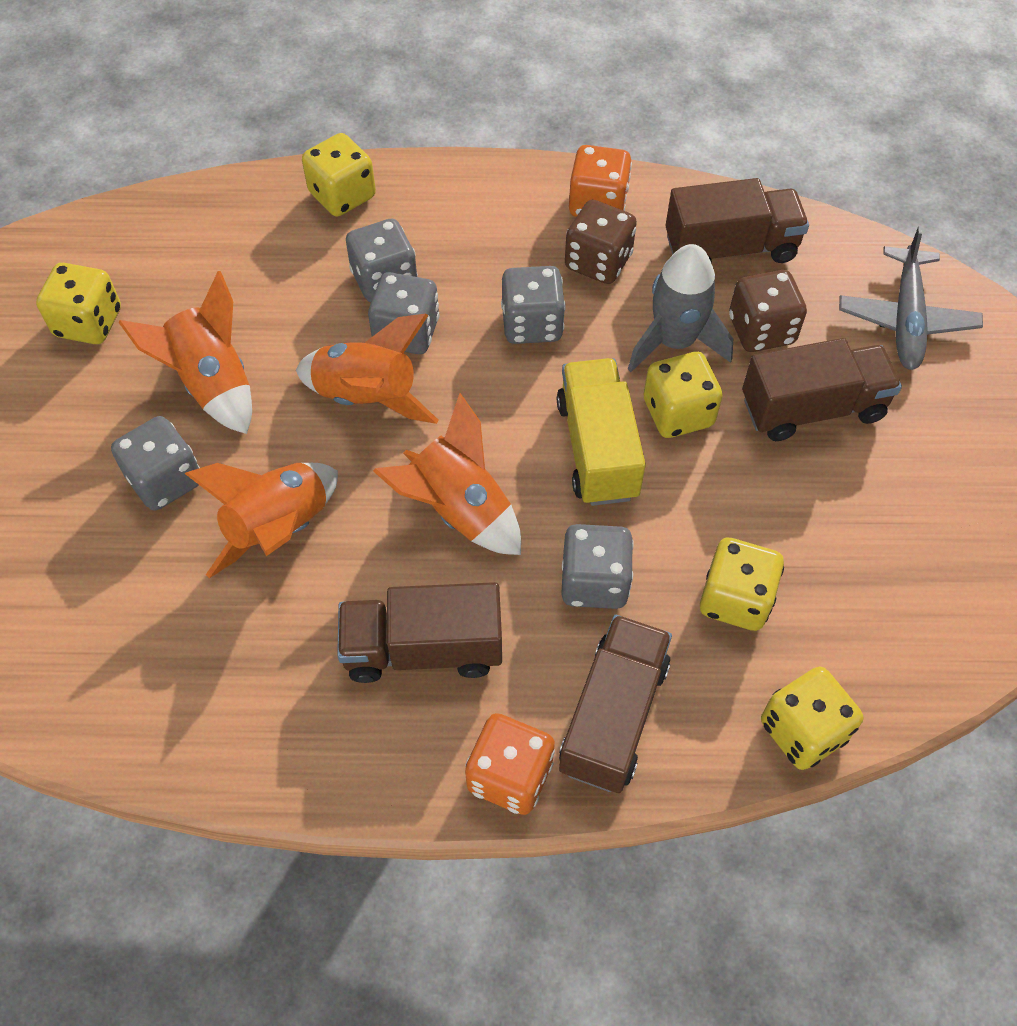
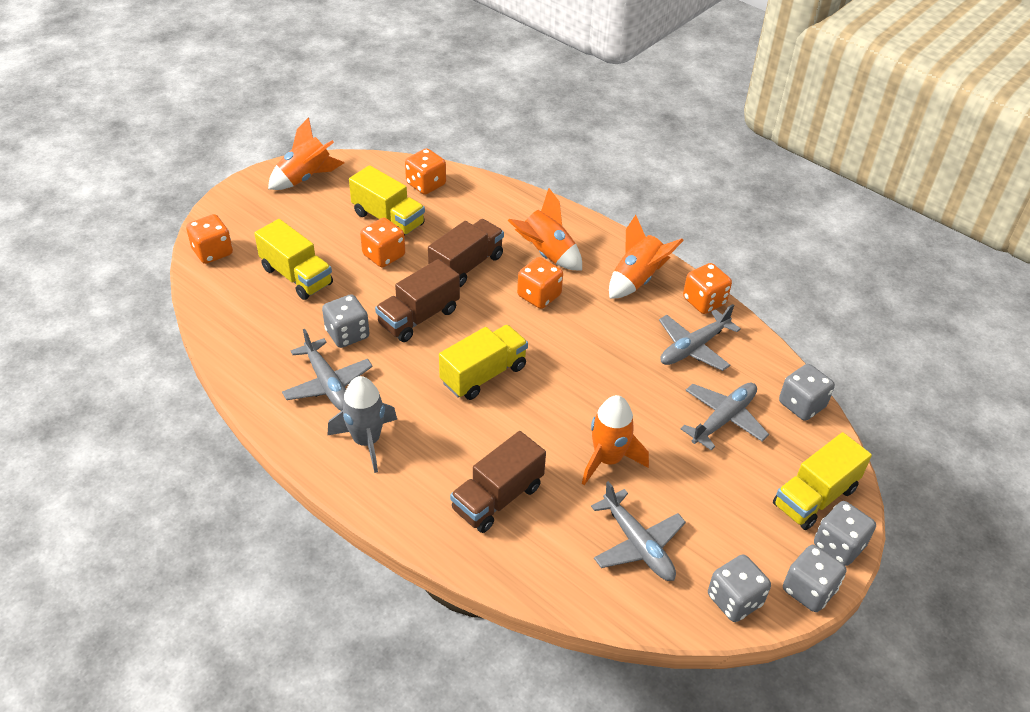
brown dice: 2 -> 0
brown truck: 4 -> 3
grey plane: 1 -> 4
orange dice: 2 -> 5
yellow dice: 5 -> 0
yellow truck: 1 -> 4

